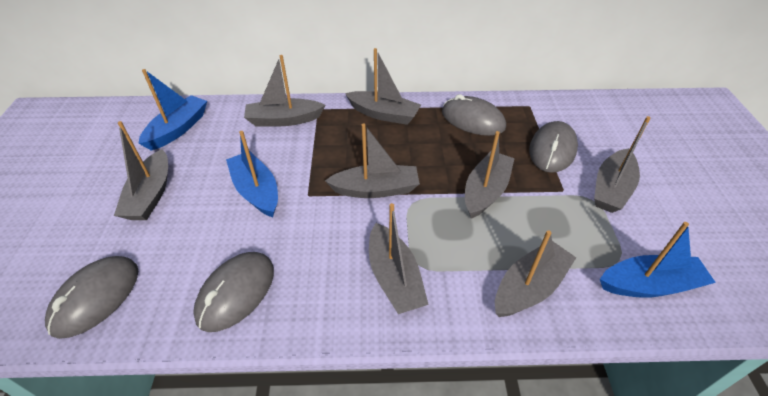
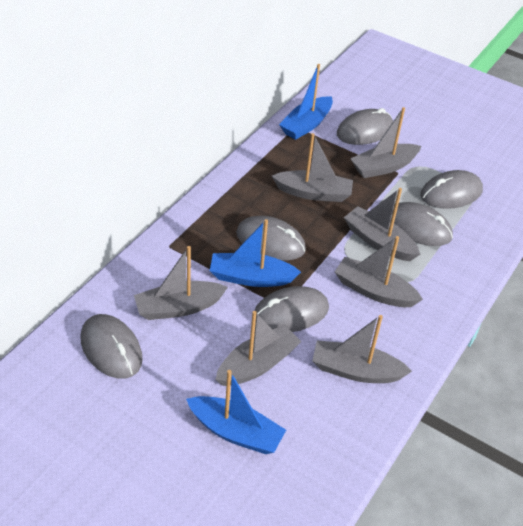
grey boat: 8 -> 7
grey mouse: 4 -> 6

